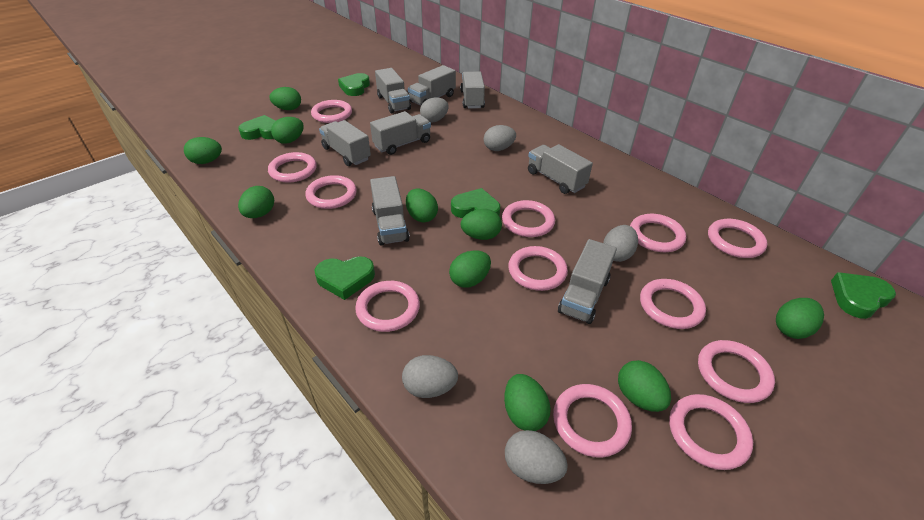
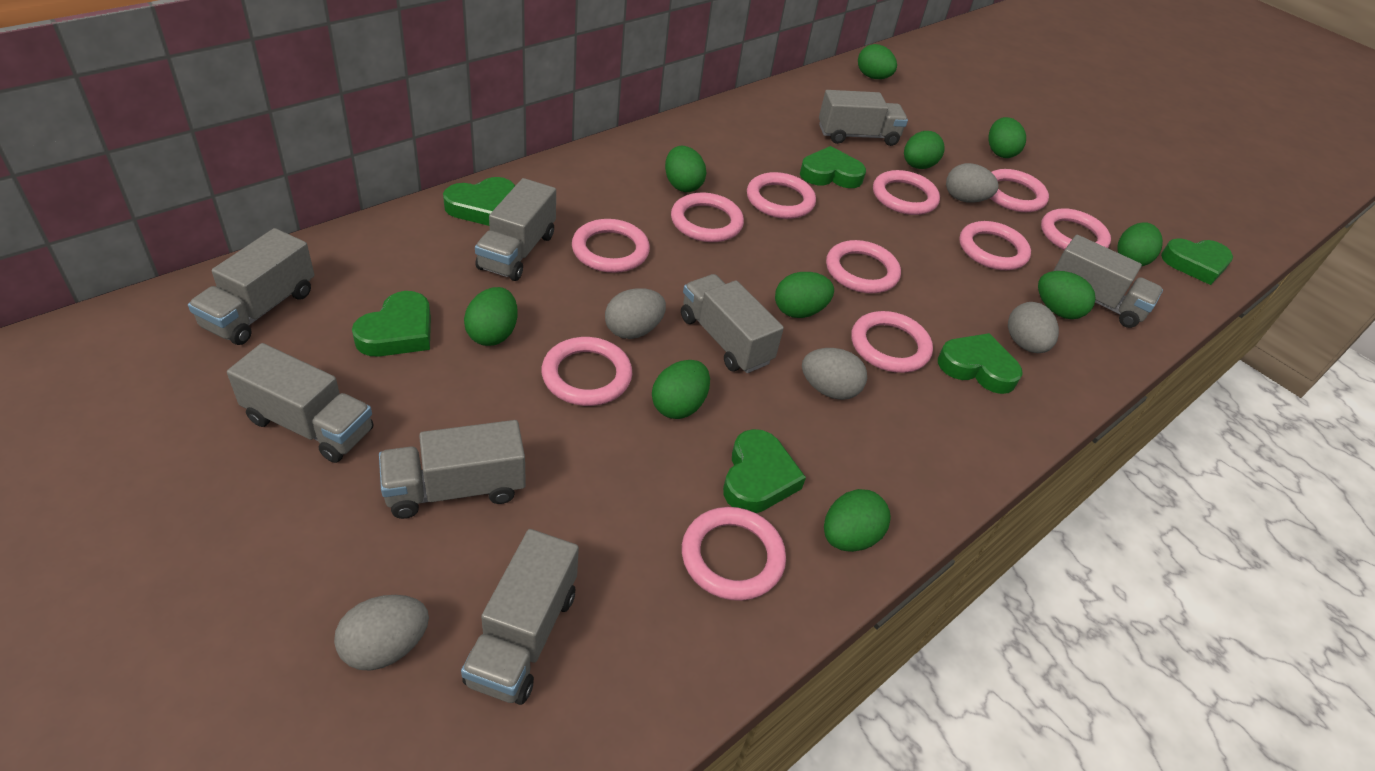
green heart: 5 -> 6
pink ring: 12 -> 11

